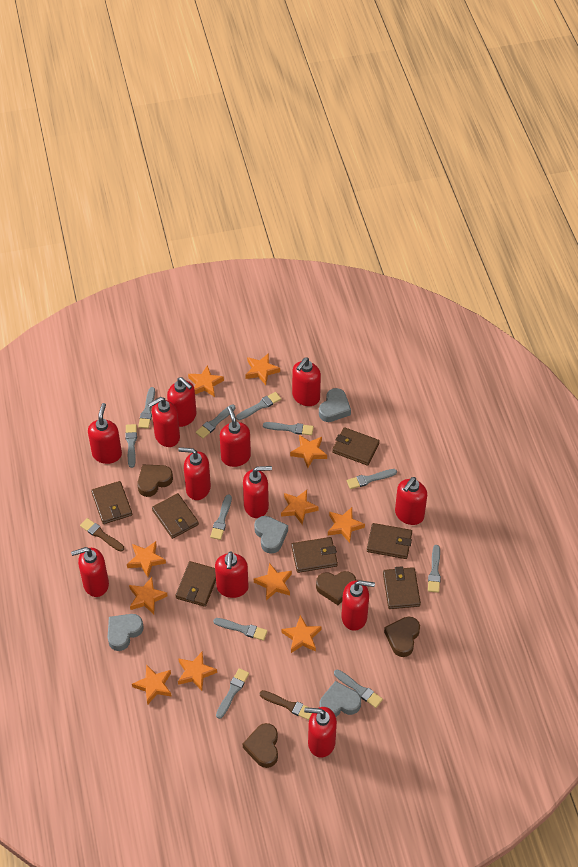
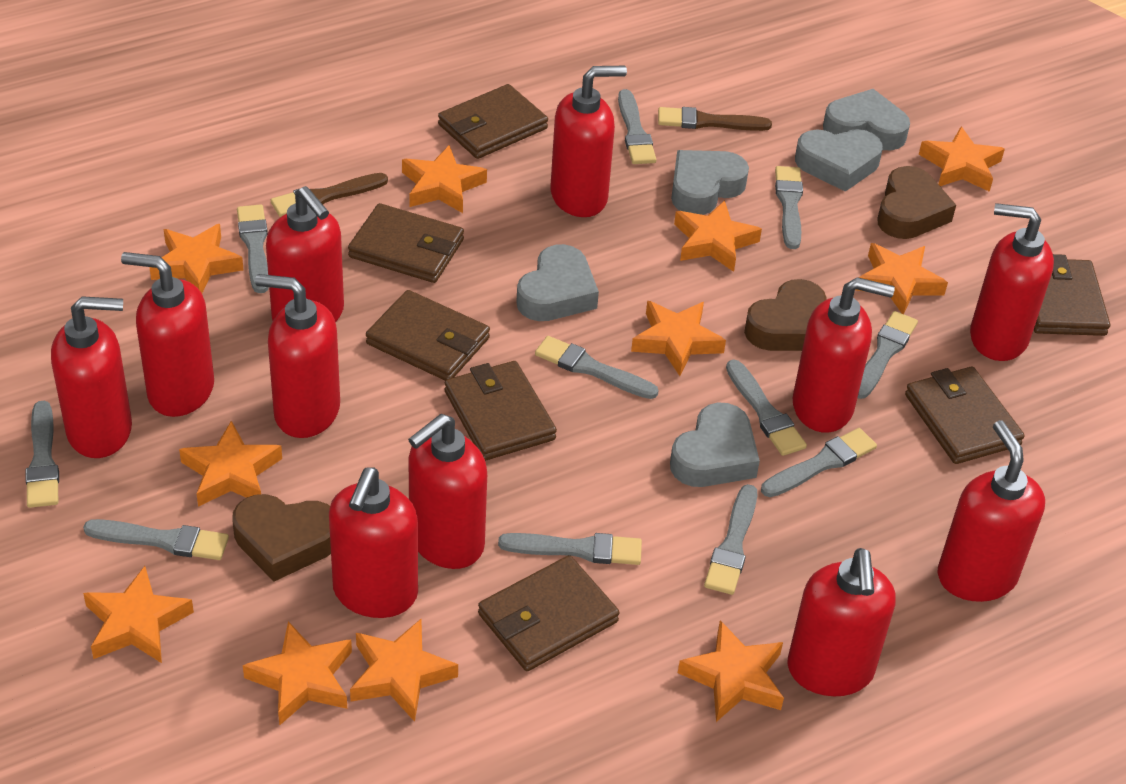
brown heart: 4 -> 3
grey heart: 4 -> 5
red soap dispenser: 12 -> 11

